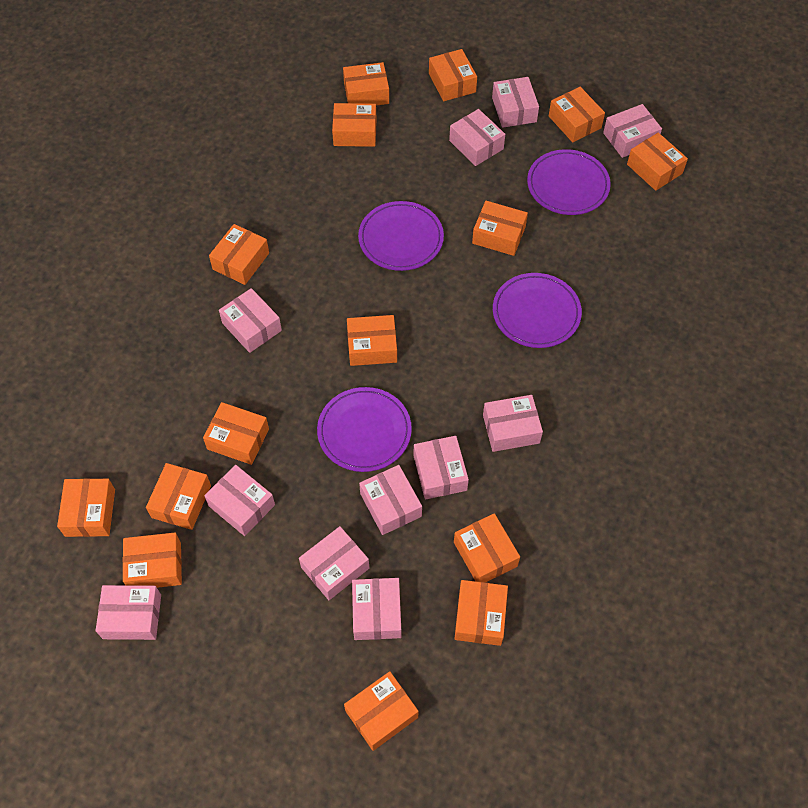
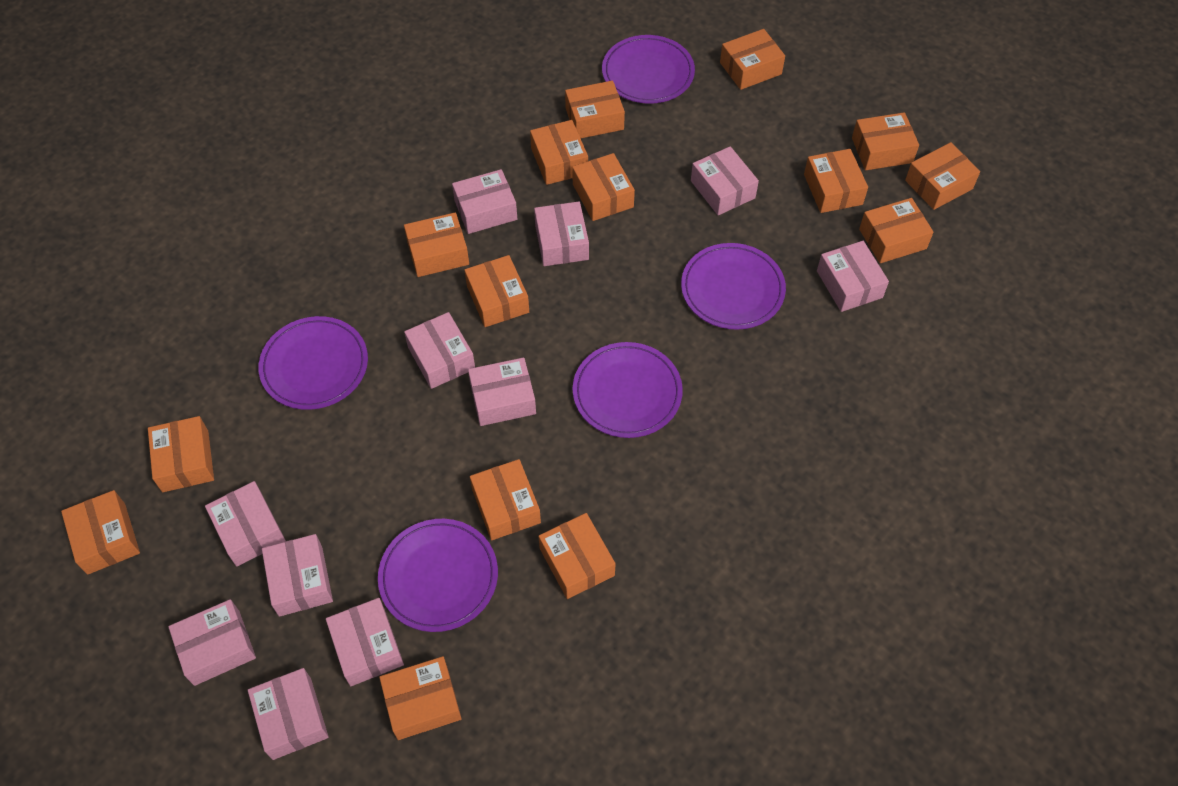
purple plate: 4 -> 5

